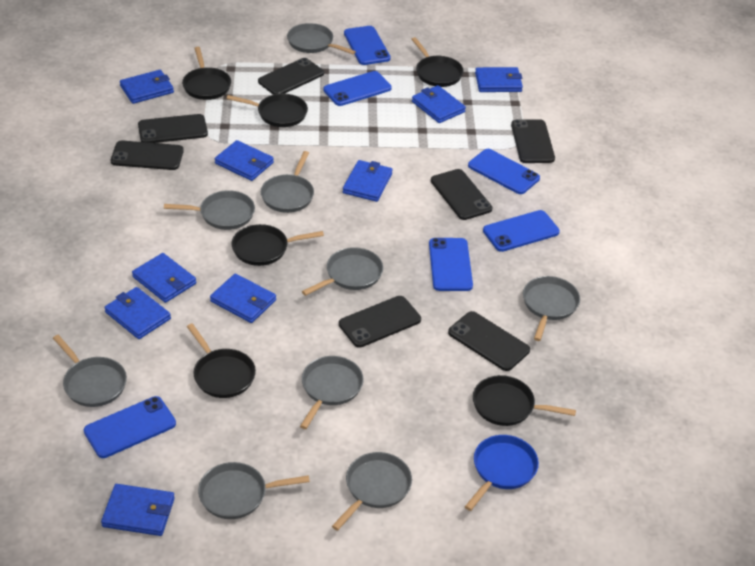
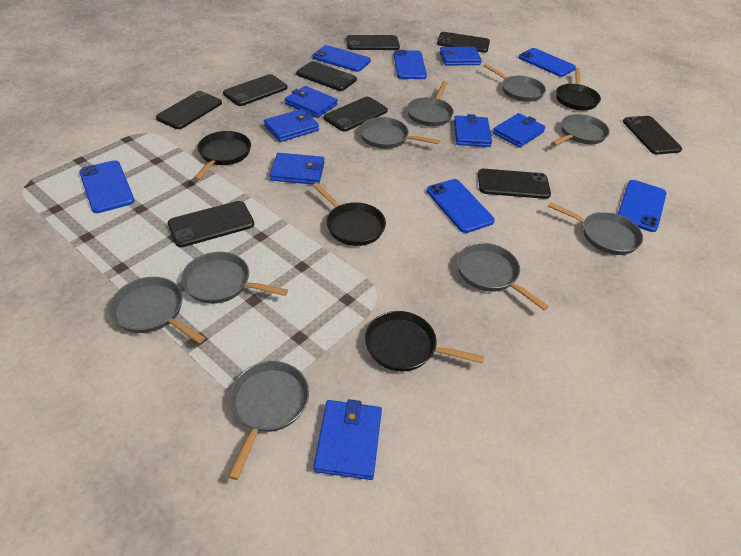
black pan: 6 -> 4
black phone: 7 -> 9
blue pan: 1 -> 0
blue wallet: 9 -> 7

